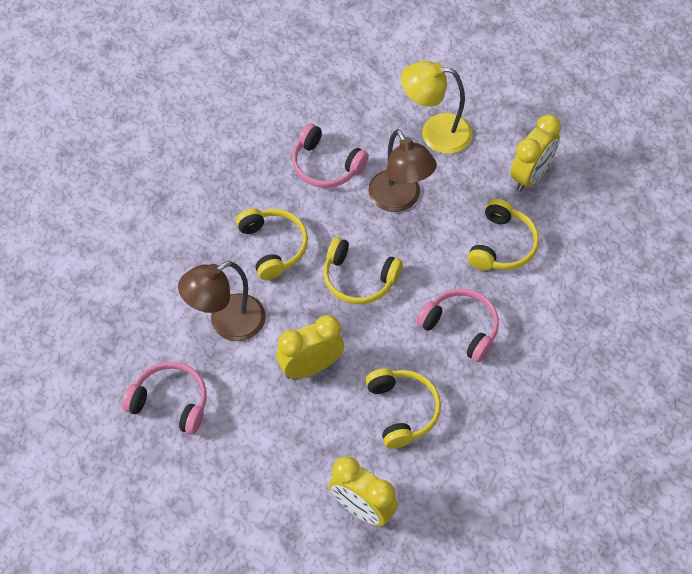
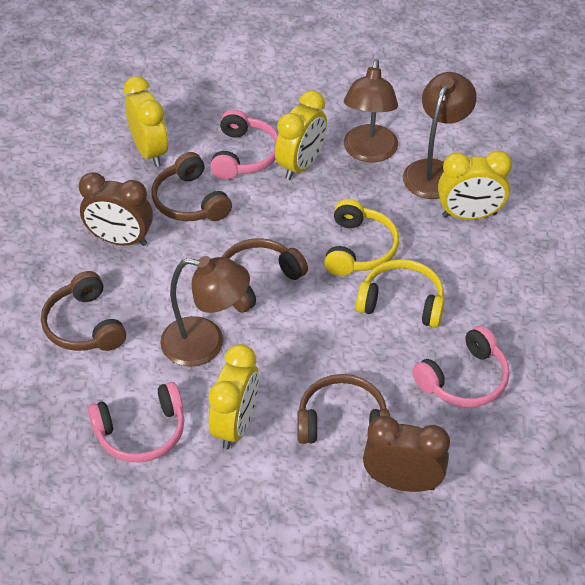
brown clock: 0 -> 2
brown headphones: 0 -> 4
brown lamp: 2 -> 3
yellow clock: 3 -> 4
yellow headphones: 4 -> 2
yellow lamp: 1 -> 0

